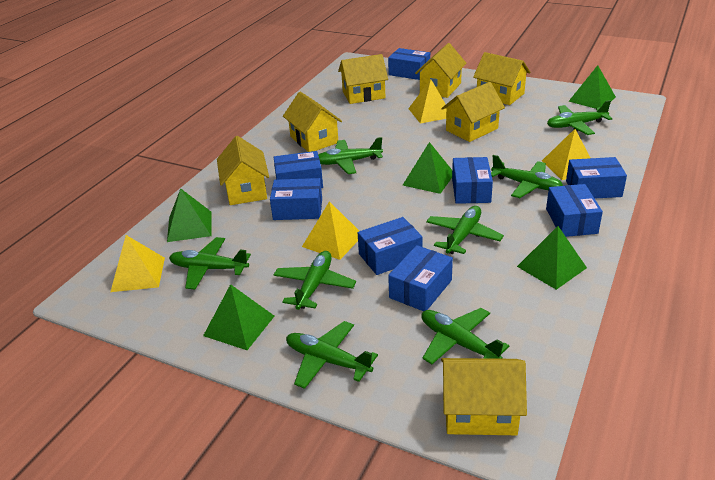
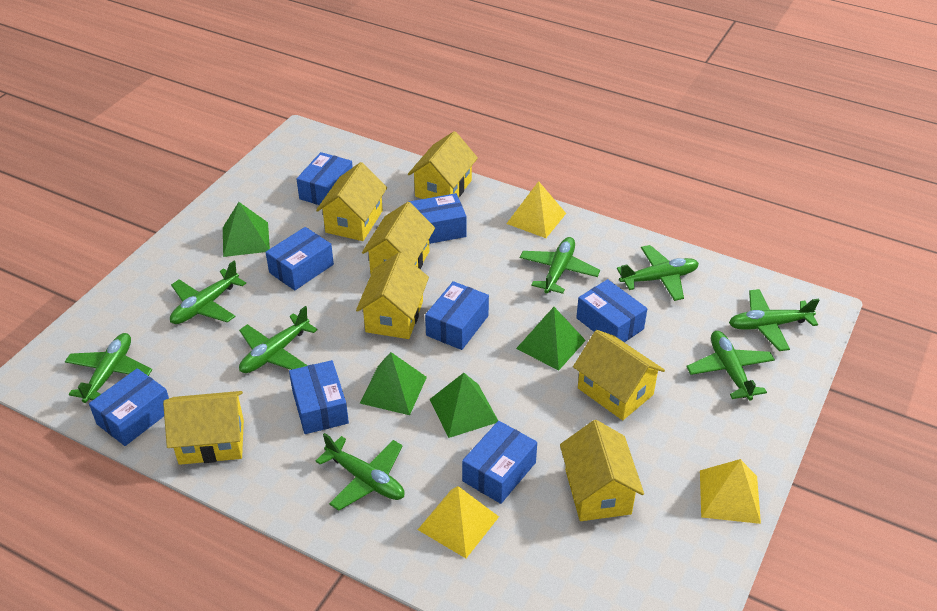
green pyramid: 5 -> 4
yellow pyramid: 4 -> 3

